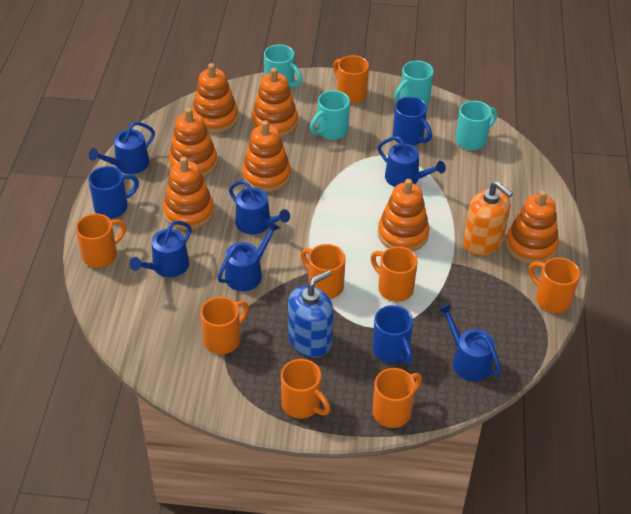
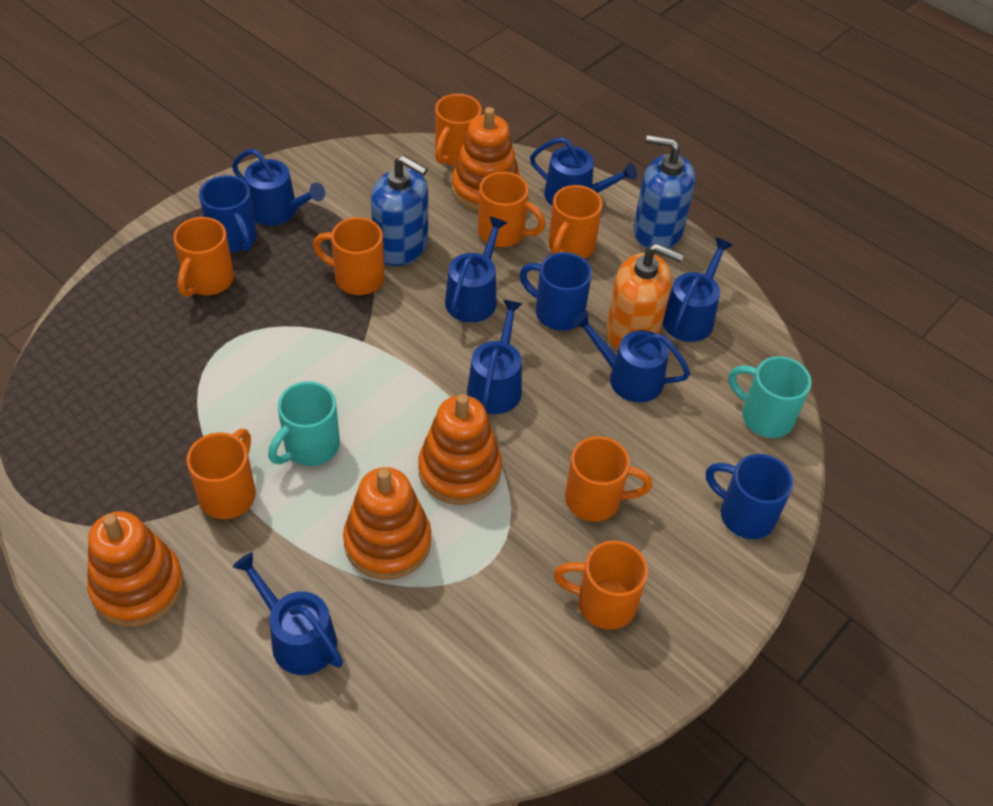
blue soap dispenser: 1 -> 2
blue watering can: 6 -> 7
orange stacking toy: 7 -> 4
turquoise mug: 4 -> 2

